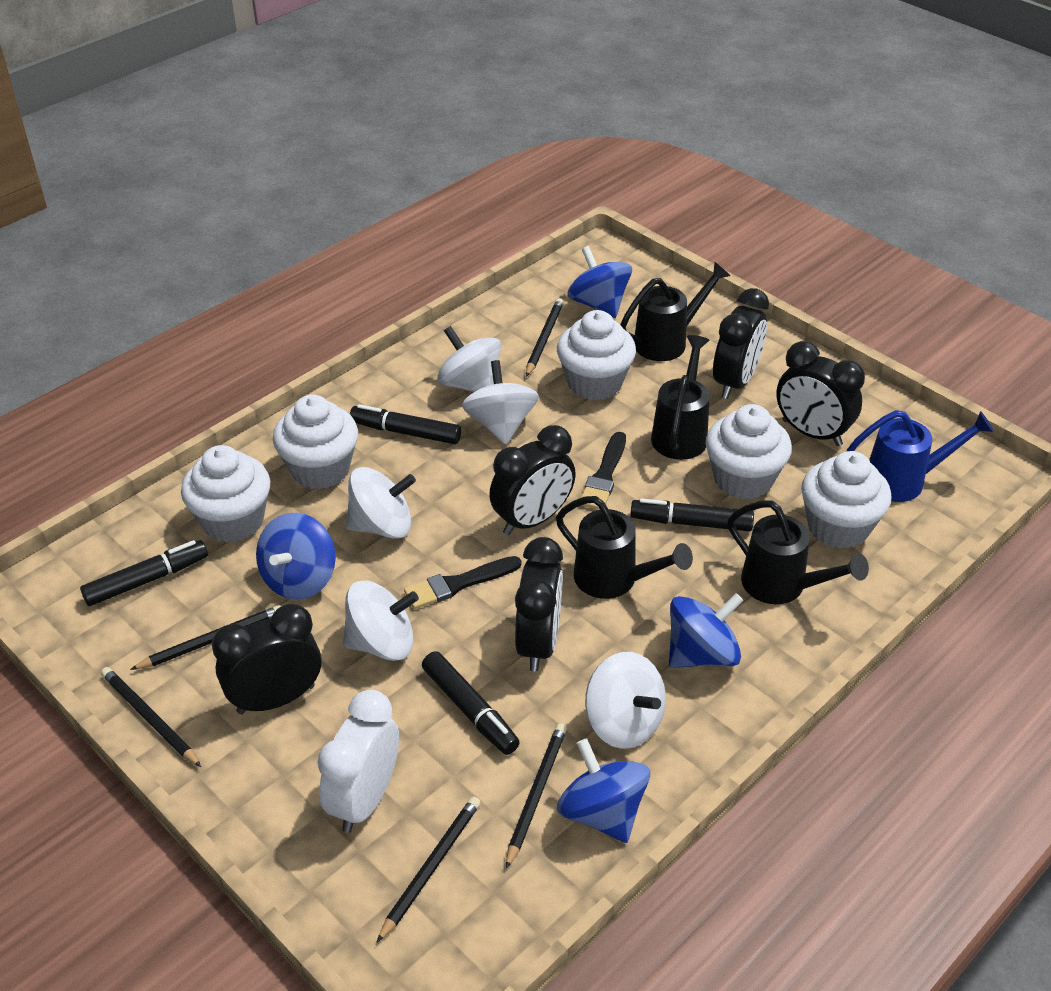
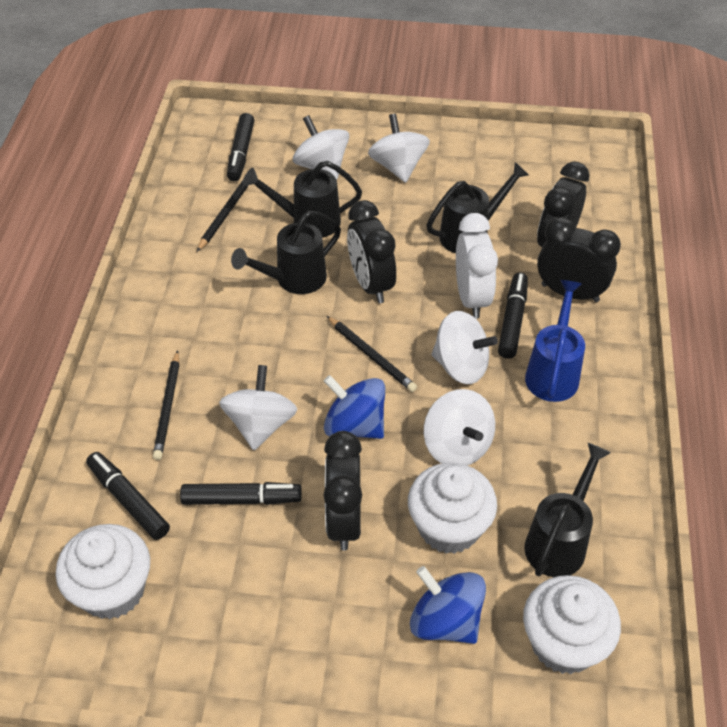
black brush: 2 -> 0
black clock: 5 -> 4
black pencil: 5 -> 3
blue spinning top: 4 -> 2
white cupcake: 5 -> 3

